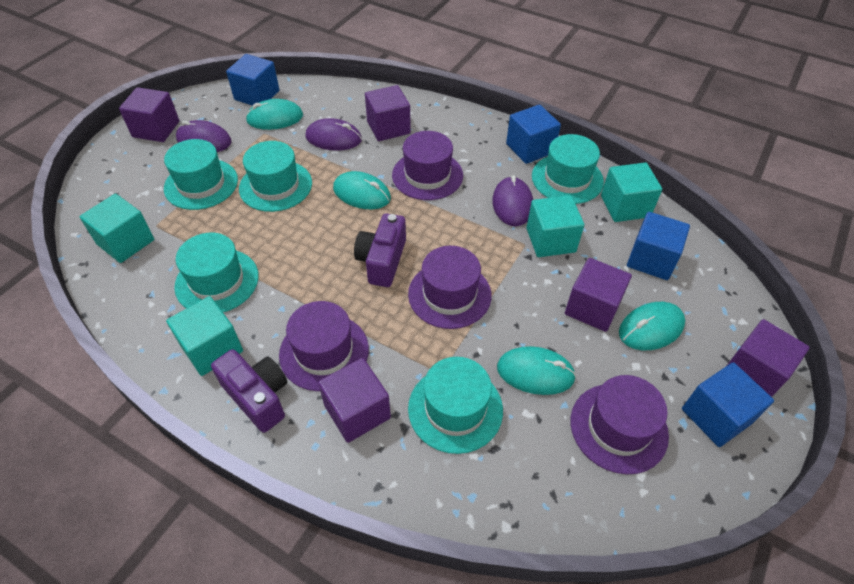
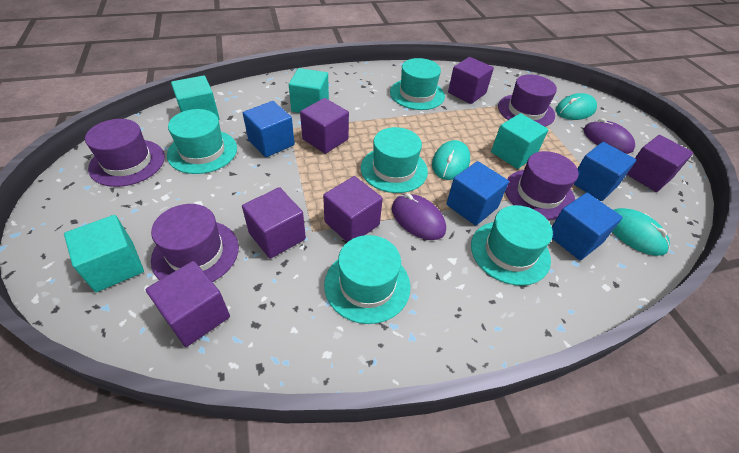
purple camera: 2 -> 0
purple cube: 5 -> 6
purple mouse: 3 -> 2
turquoise mouse: 4 -> 3

